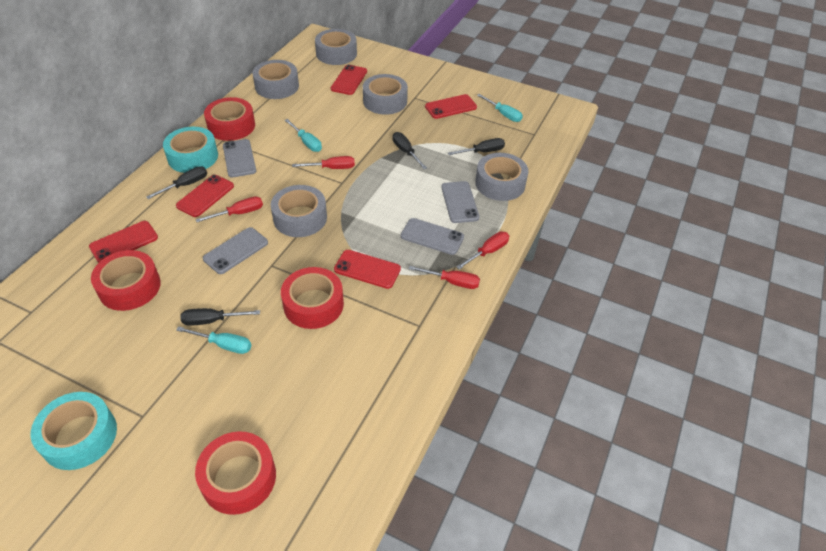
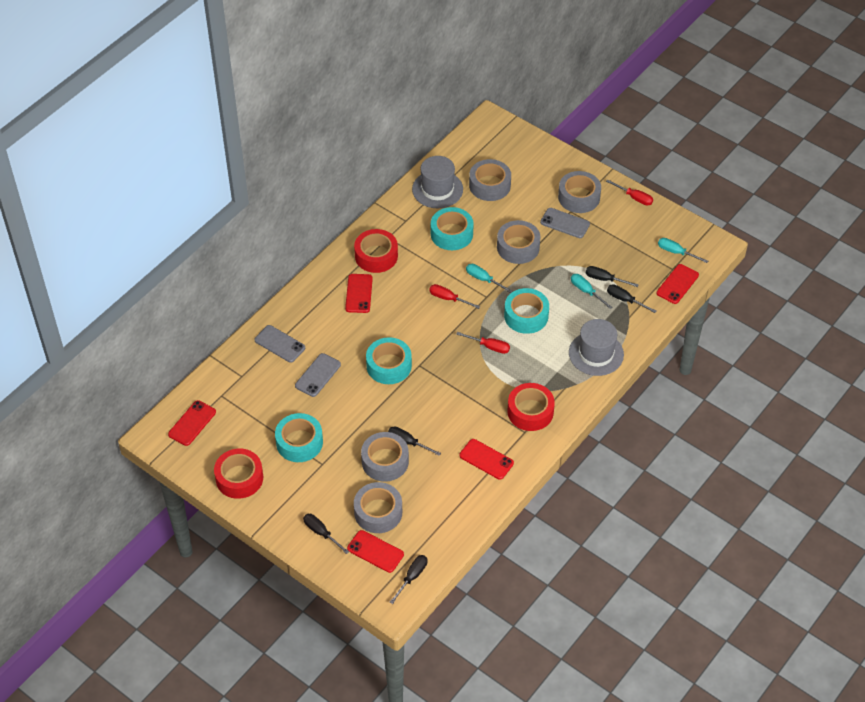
black screwdriver: 4 -> 5
grey hat: 0 -> 2
grey phone: 4 -> 3
red screwdriver: 4 -> 3
red tape: 4 -> 3
turquoise tape: 2 -> 4

